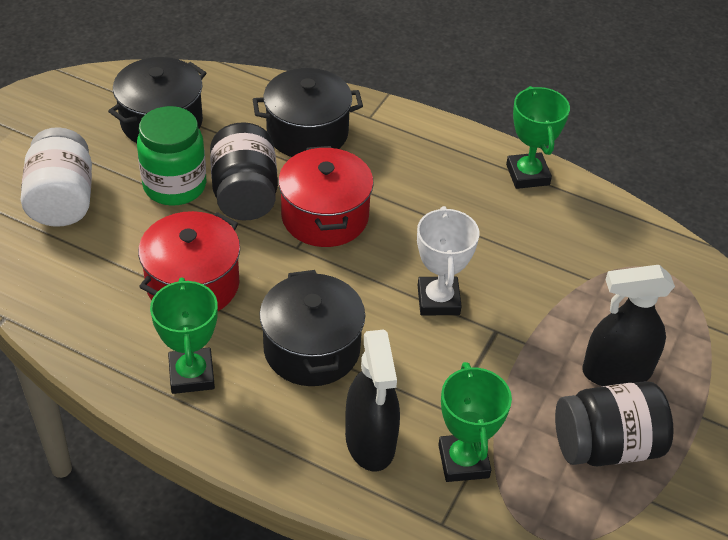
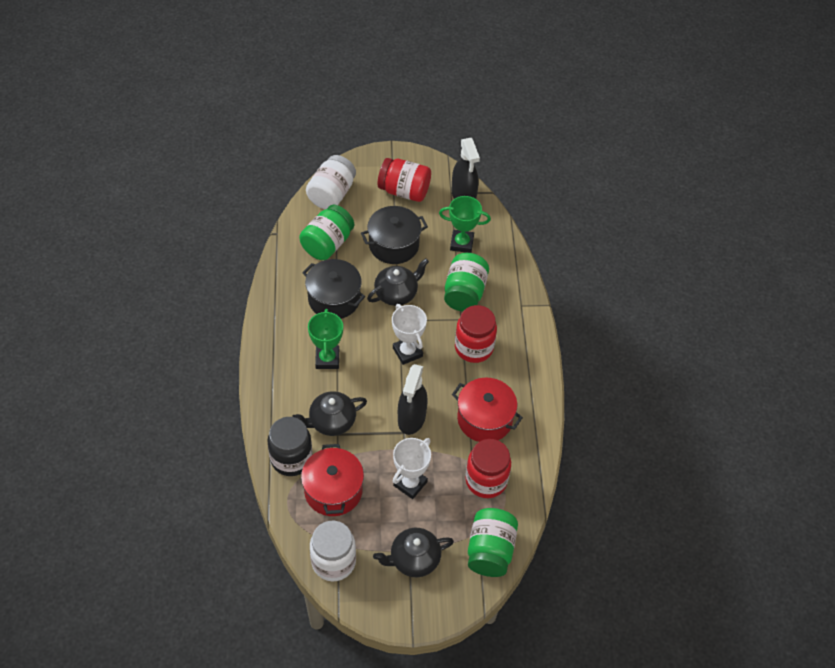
black jar: 2 -> 1
black pot: 3 -> 2
black teapot: 0 -> 3
green jar: 1 -> 3
green trophy: 3 -> 2
red jar: 0 -> 3
white jar: 1 -> 2
white trophy: 1 -> 2

